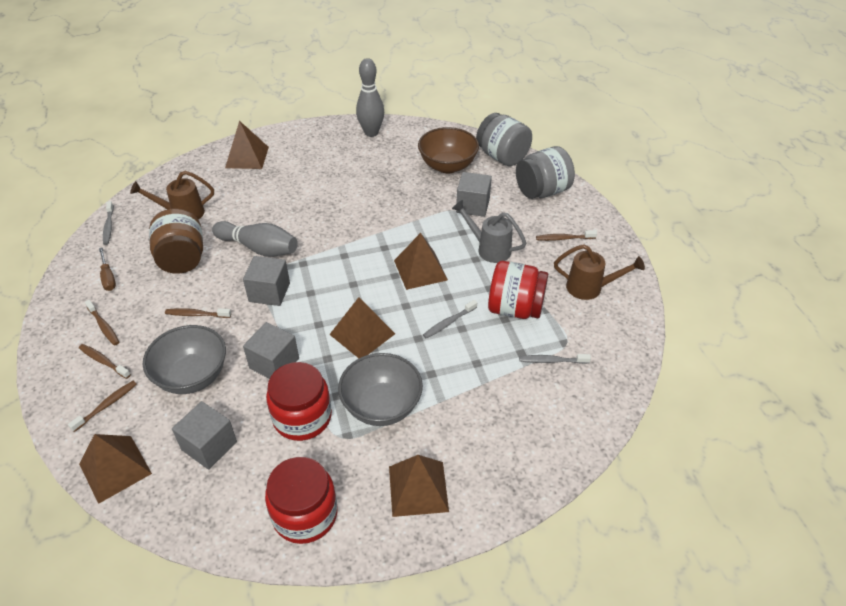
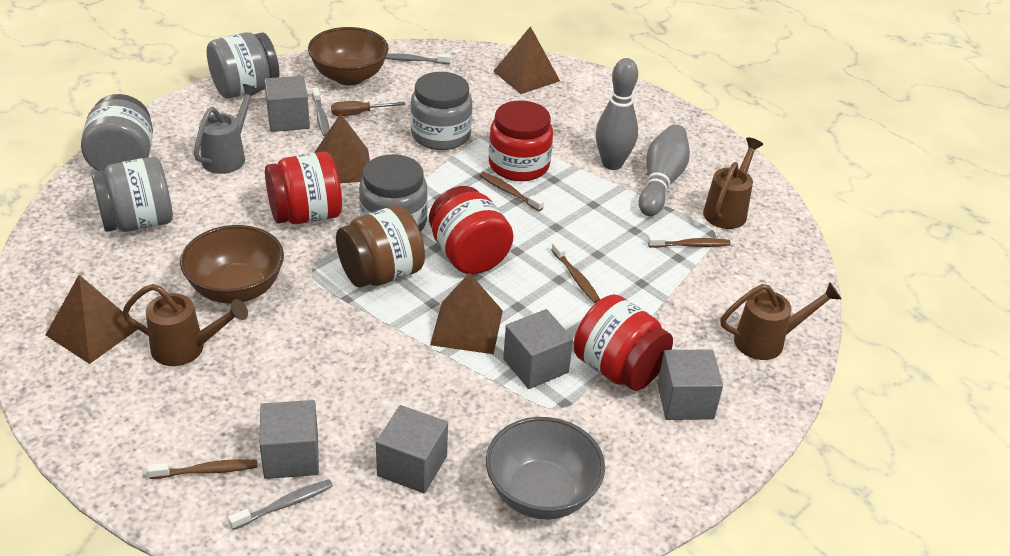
brown bowl: 1 -> 2
brown pyramid: 5 -> 4
brown toothbrush: 5 -> 4
brown watering can: 2 -> 3
grey bowl: 2 -> 1
grey cube: 4 -> 5
grey jar: 2 -> 5
red jar: 3 -> 4

